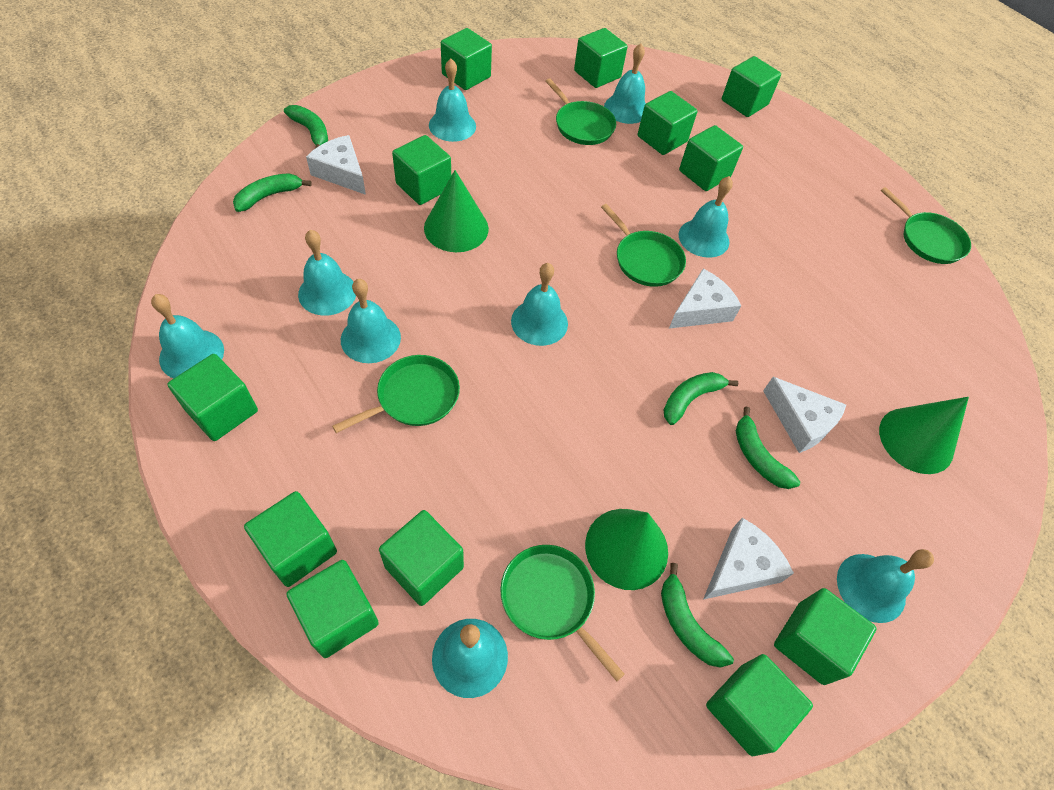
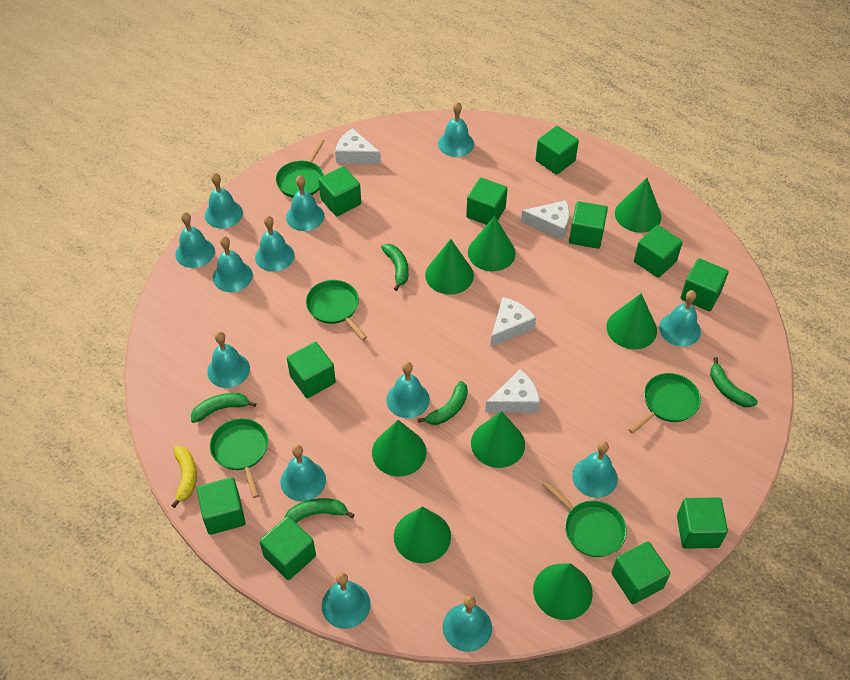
green cone: 3 -> 8
green cube: 12 -> 11
turquoise bell: 9 -> 13
yellow banana: 0 -> 1

